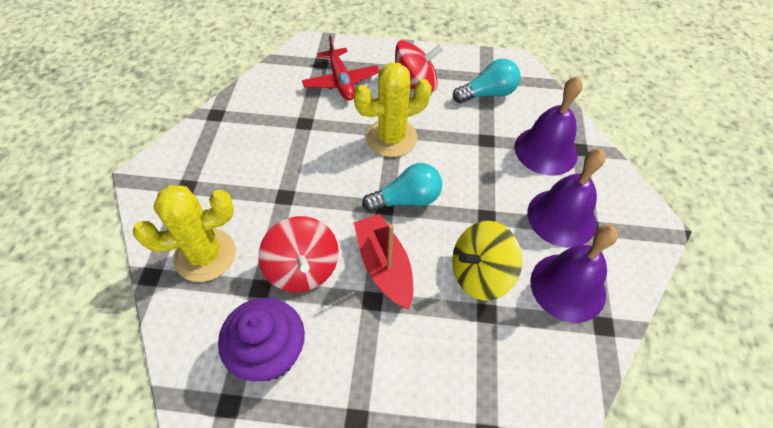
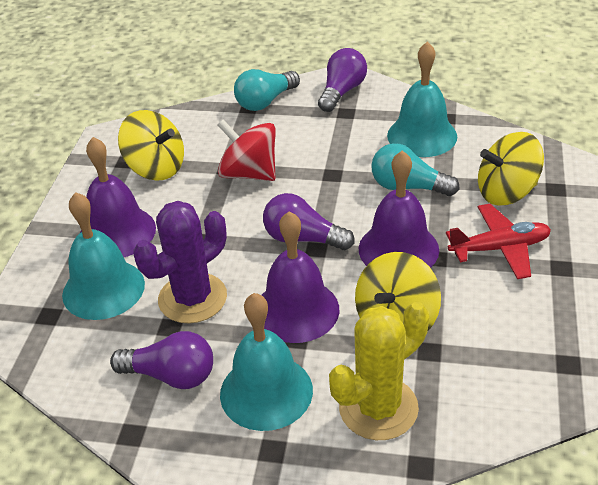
purple cactus: 0 -> 1
purple cupcake: 1 -> 0
purple light bulb: 0 -> 3
red boat: 1 -> 0
red spinning top: 2 -> 1
turquoise bell: 0 -> 3
yellow cactus: 2 -> 1
yellow spinning top: 1 -> 3

